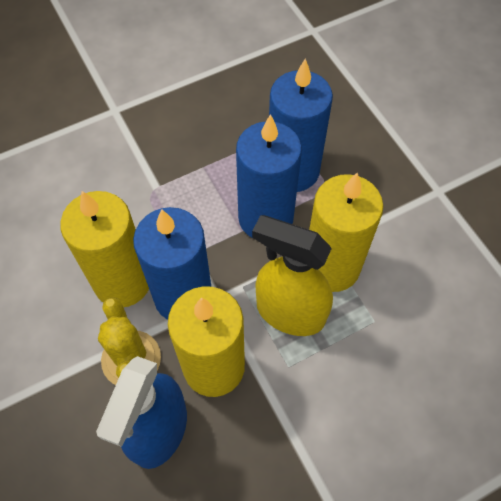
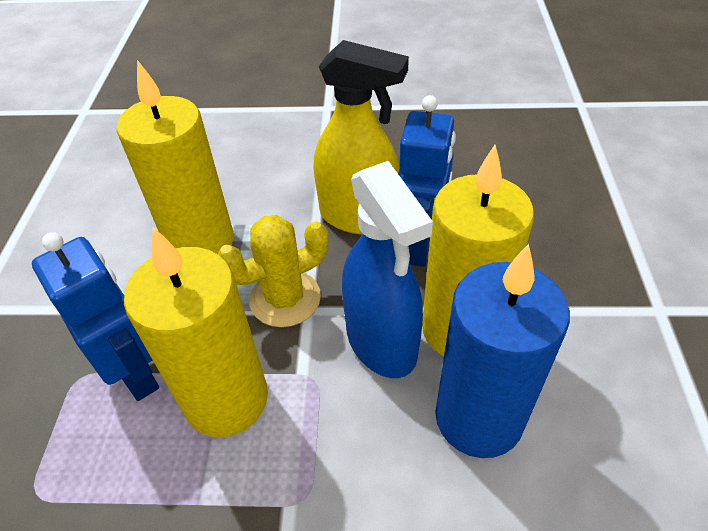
blue candle: 3 -> 1
blue robot: 0 -> 2

